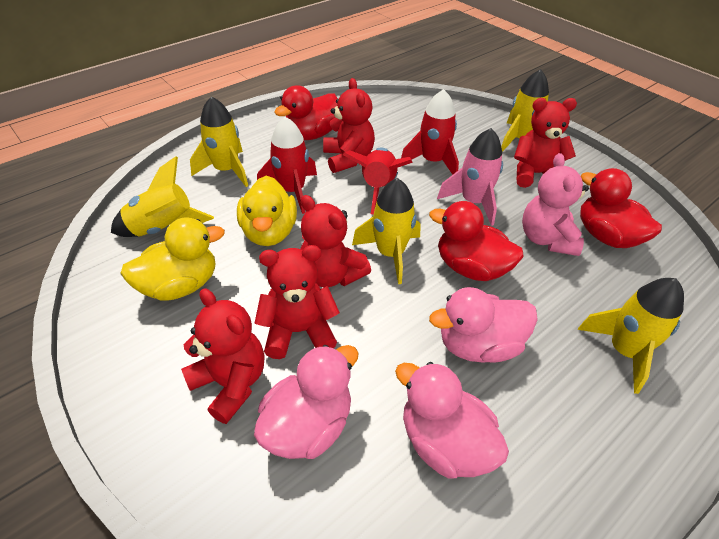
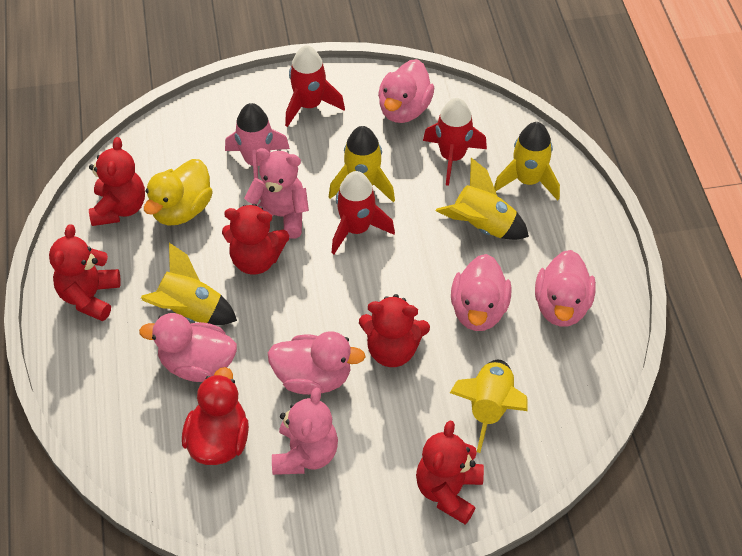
pink duck: 3 -> 5
pink teddy bear: 1 -> 2
red duck: 3 -> 1
yellow duck: 2 -> 1

